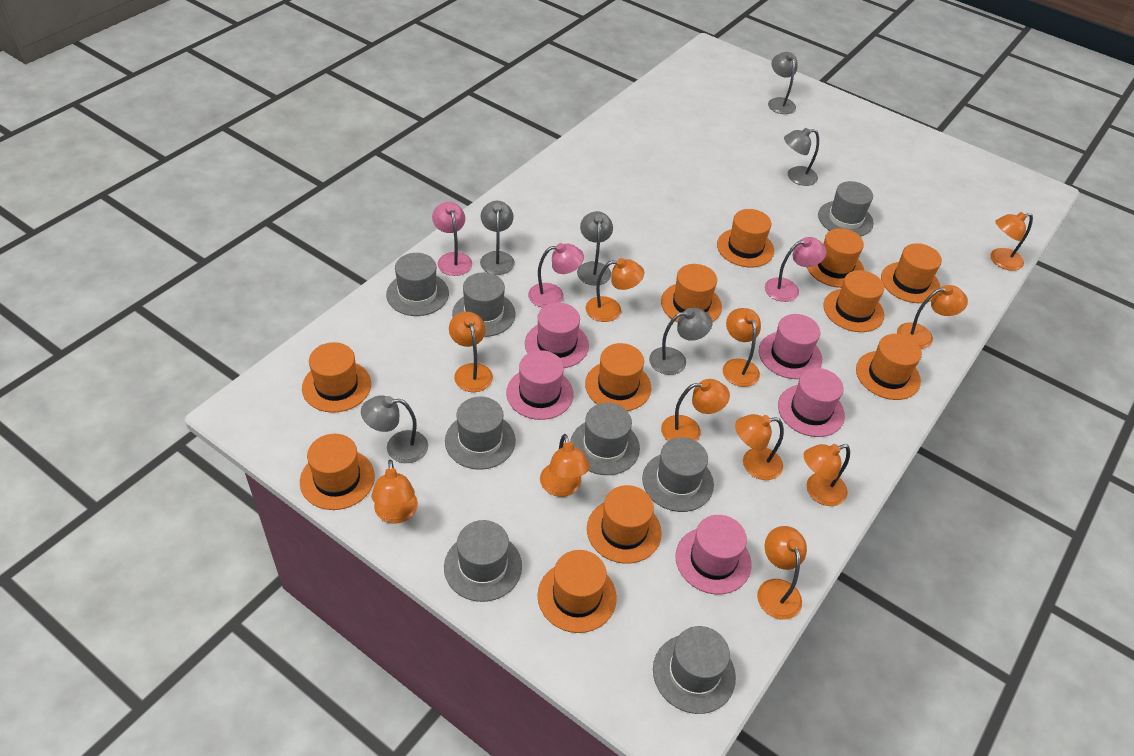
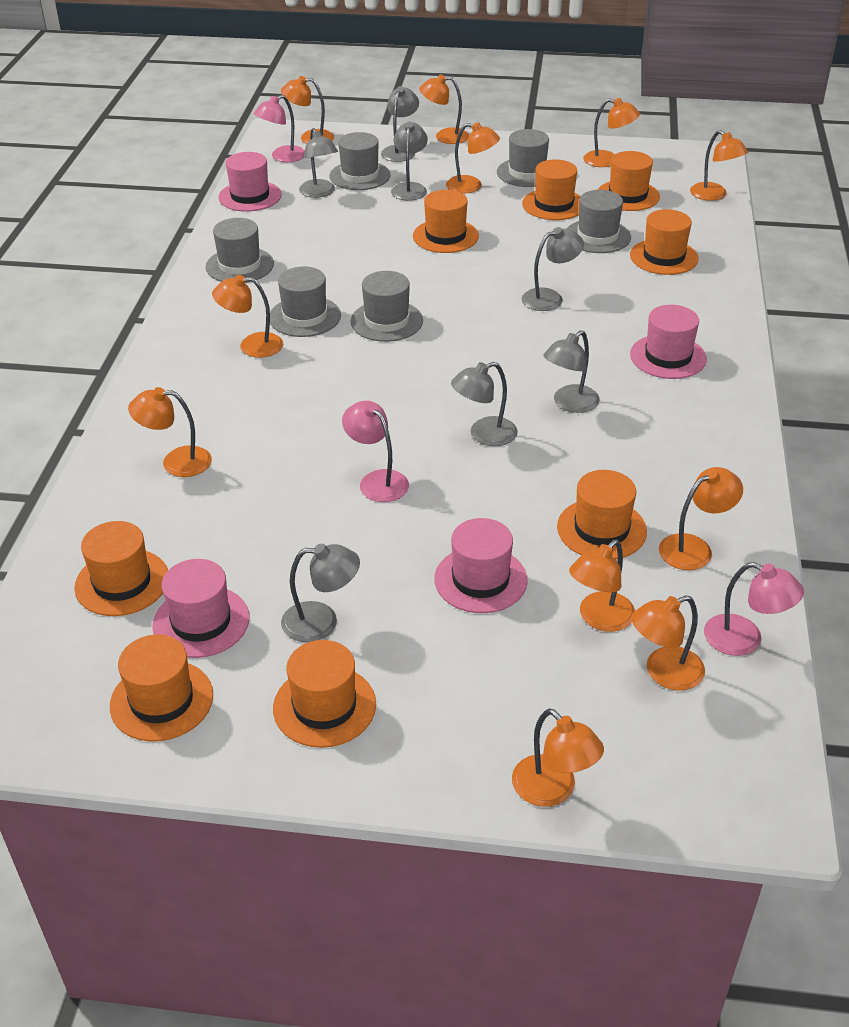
grey hat: 8 -> 6
grey lamp: 6 -> 7
orange hat: 11 -> 8
pink hat: 5 -> 4

